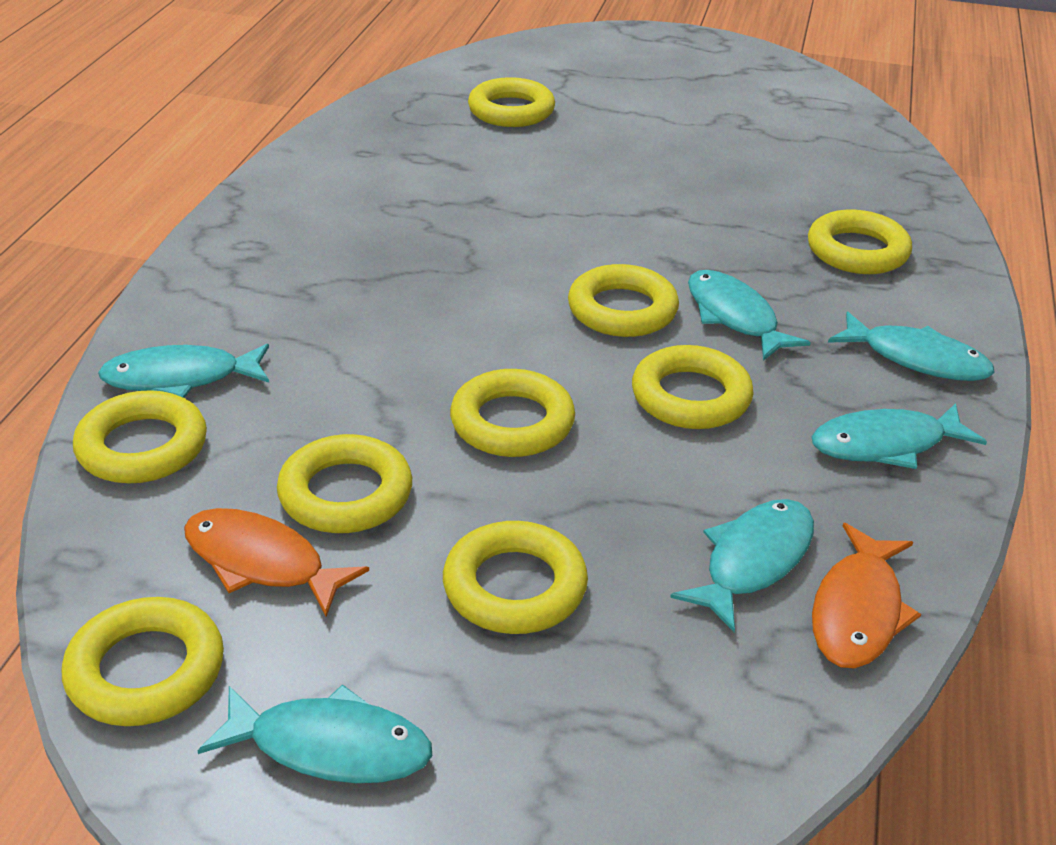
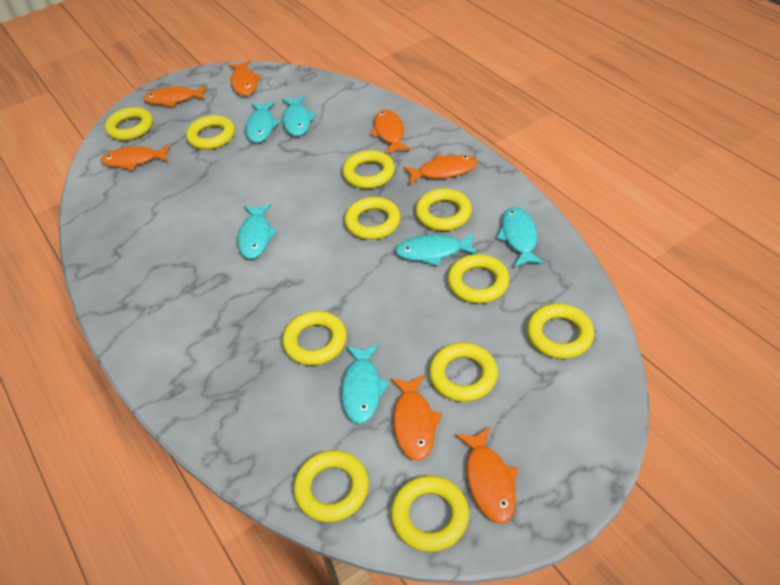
orange fish: 2 -> 7
yellow ring: 9 -> 11

